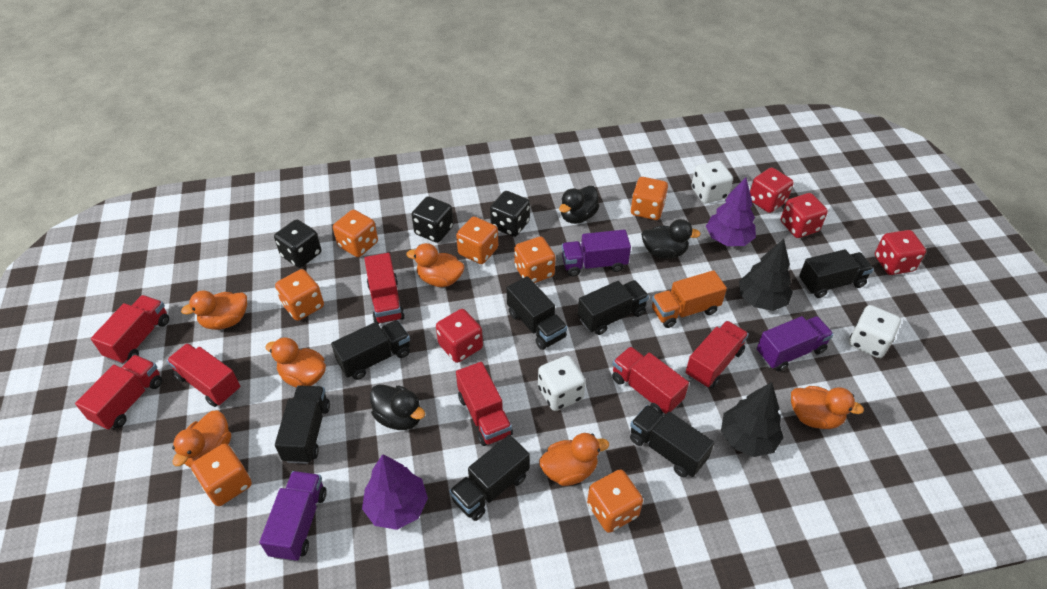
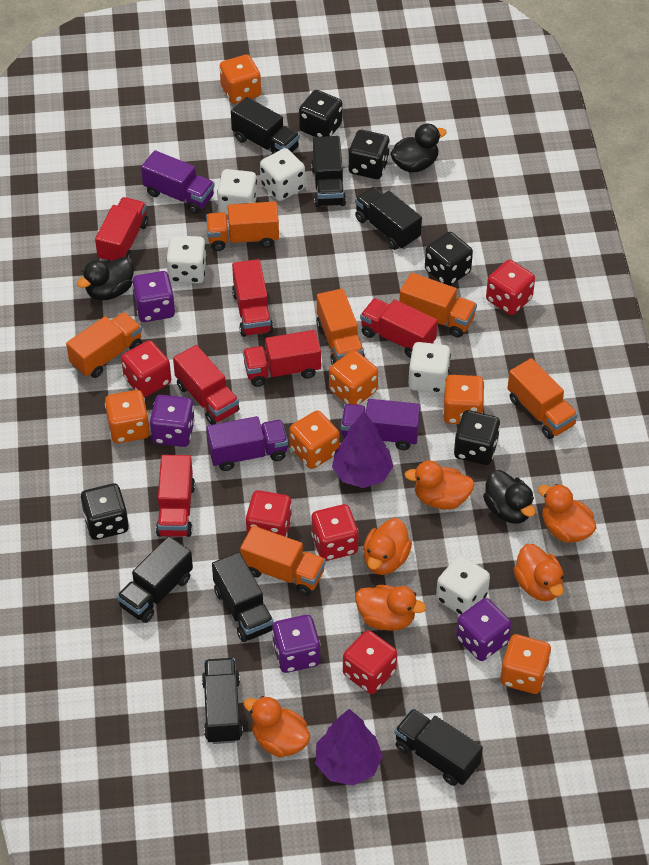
black dice: 3 -> 5
black tree: 2 -> 0
orange dice: 7 -> 6
orange truck: 1 -> 6
purple dice: 0 -> 4
red dice: 4 -> 5
red truck: 7 -> 6
white dice: 3 -> 5

